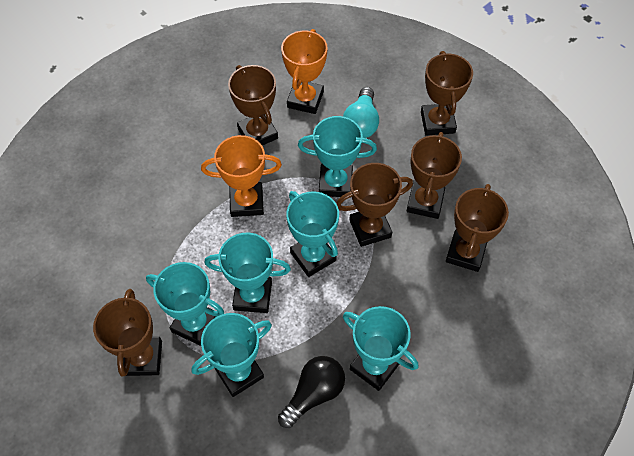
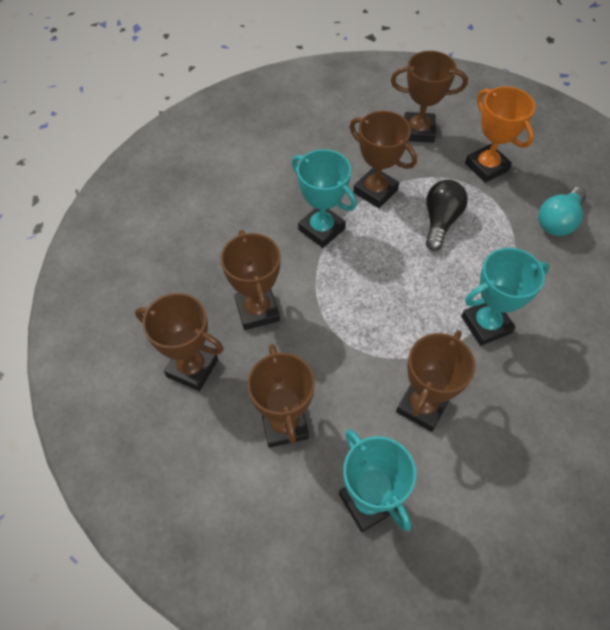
orange trophy: 2 -> 1
turquoise trophy: 6 -> 3

